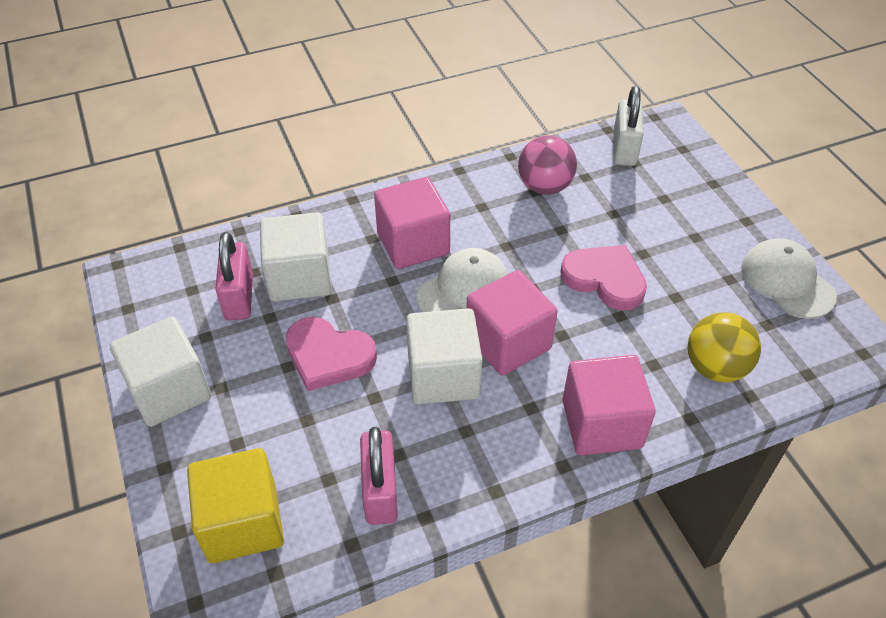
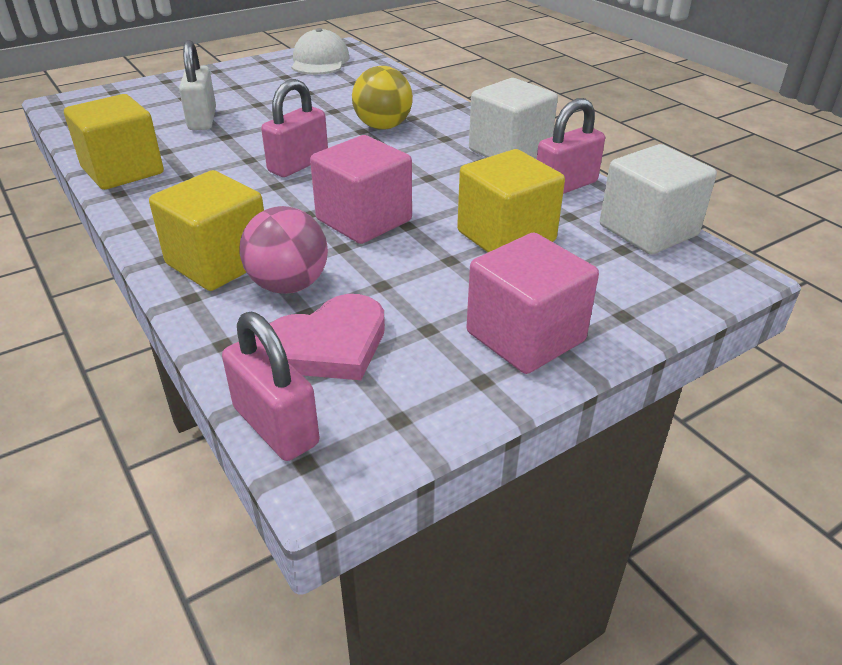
pink cube: 3 -> 2
pink heart: 2 -> 1
pink padlock: 2 -> 3
white cap: 2 -> 1
white cube: 3 -> 2
yellow cube: 1 -> 3

